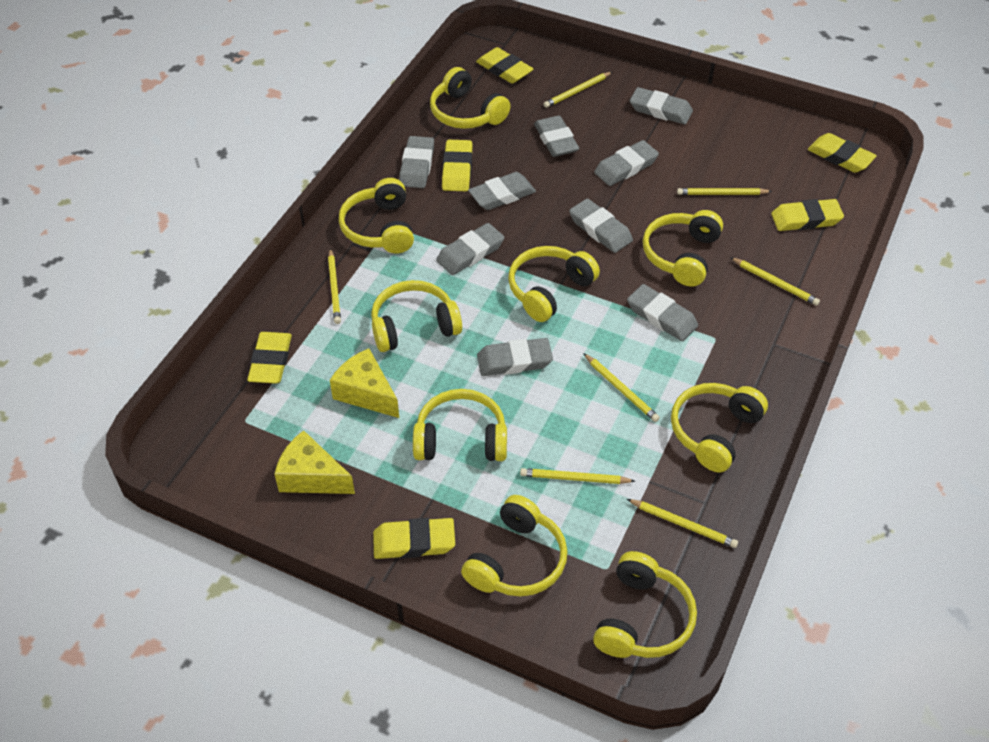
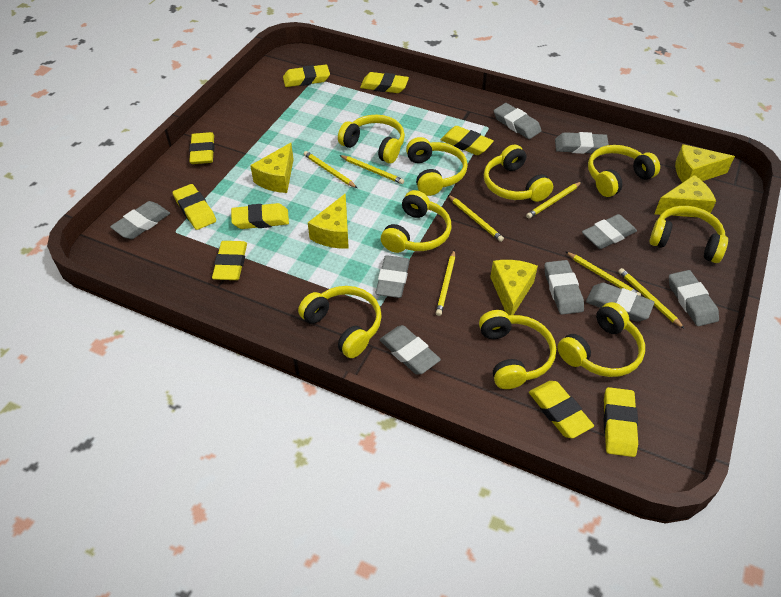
yellow cheese: 2 -> 5
yellow eraser: 6 -> 9

